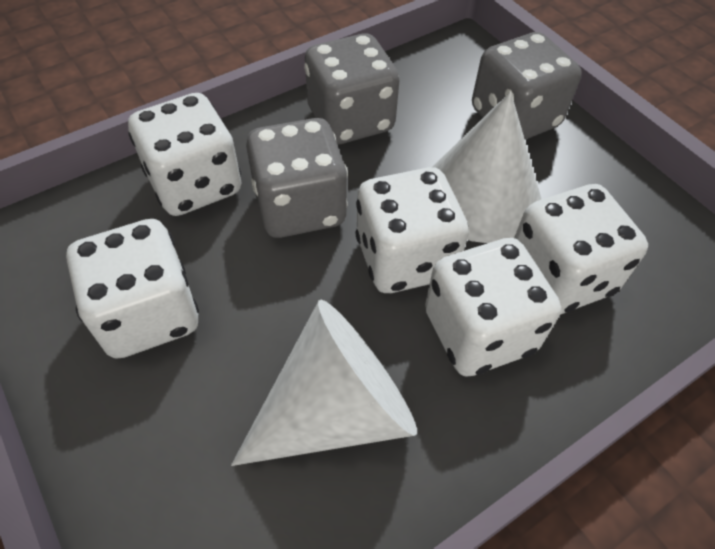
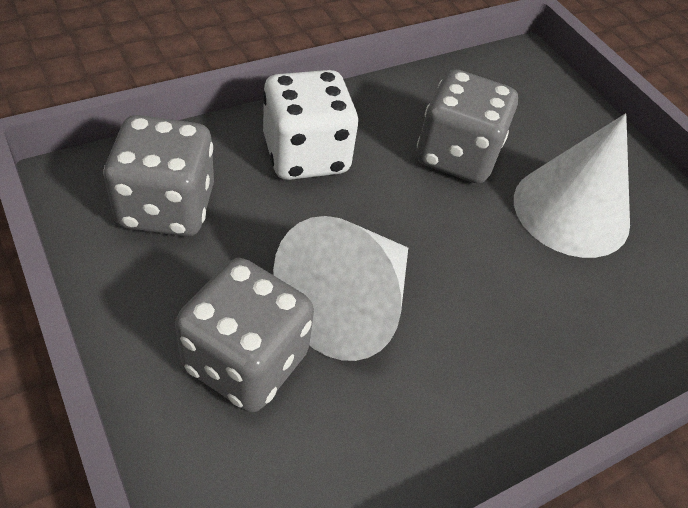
white dice: 5 -> 1

